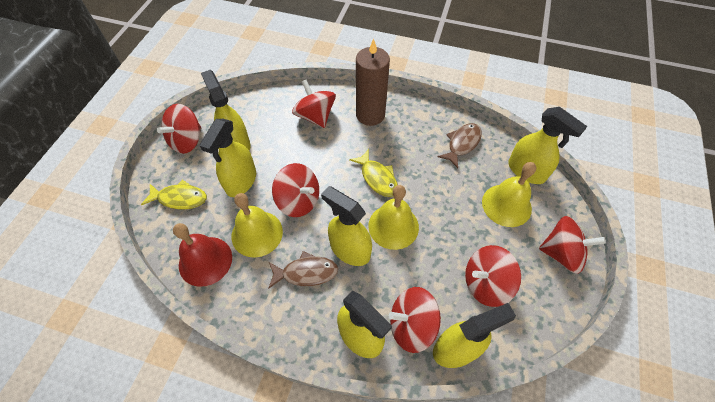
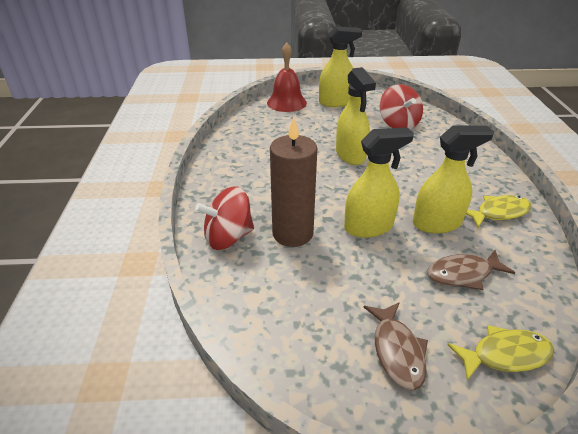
red spinning top: 6 -> 2
yellow bell: 3 -> 0
yellow spray bottle: 6 -> 4

